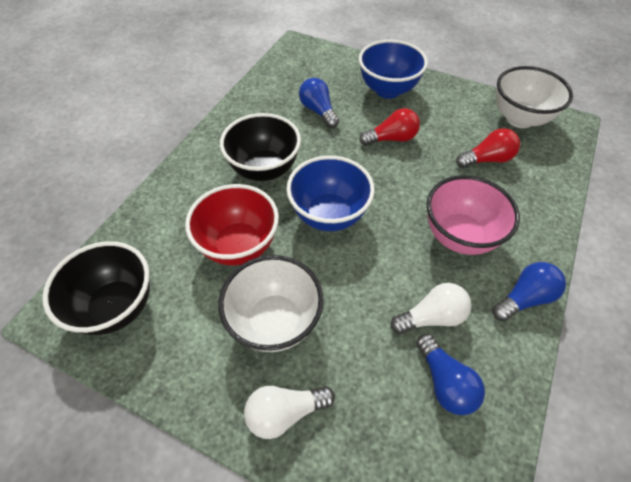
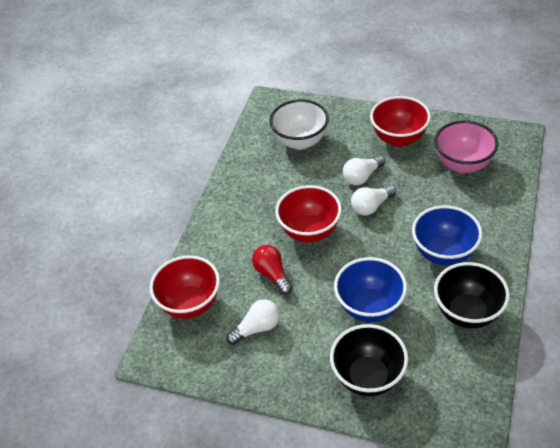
blue light bulb: 3 -> 0
red bowl: 1 -> 3
red light bulb: 2 -> 1
white bowl: 2 -> 1
white light bulb: 2 -> 3

